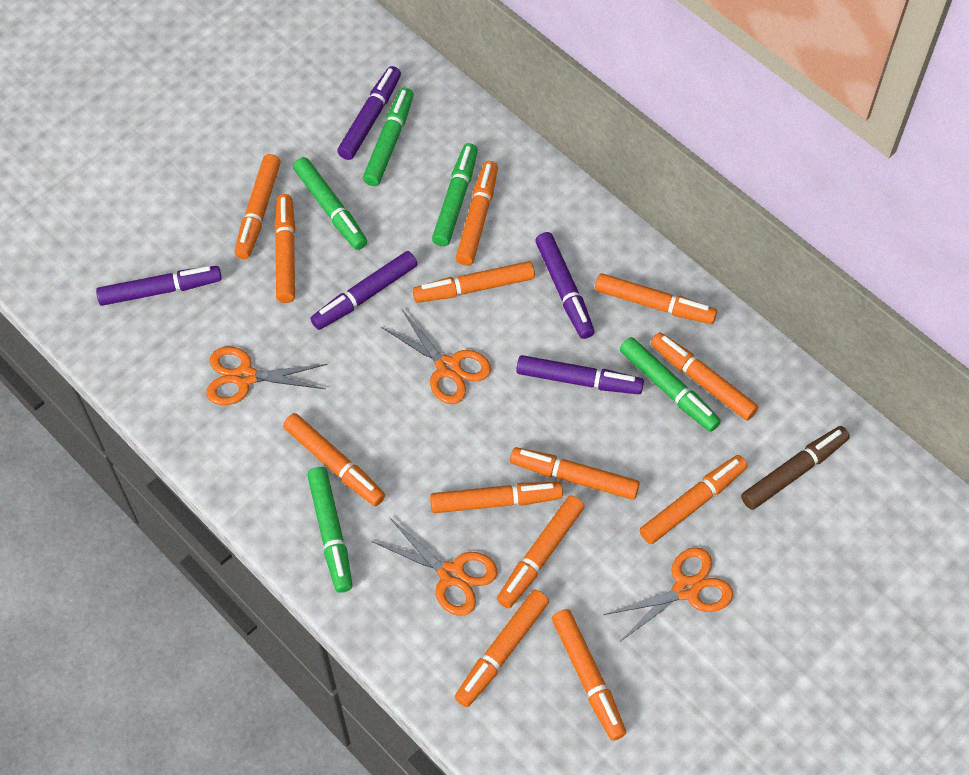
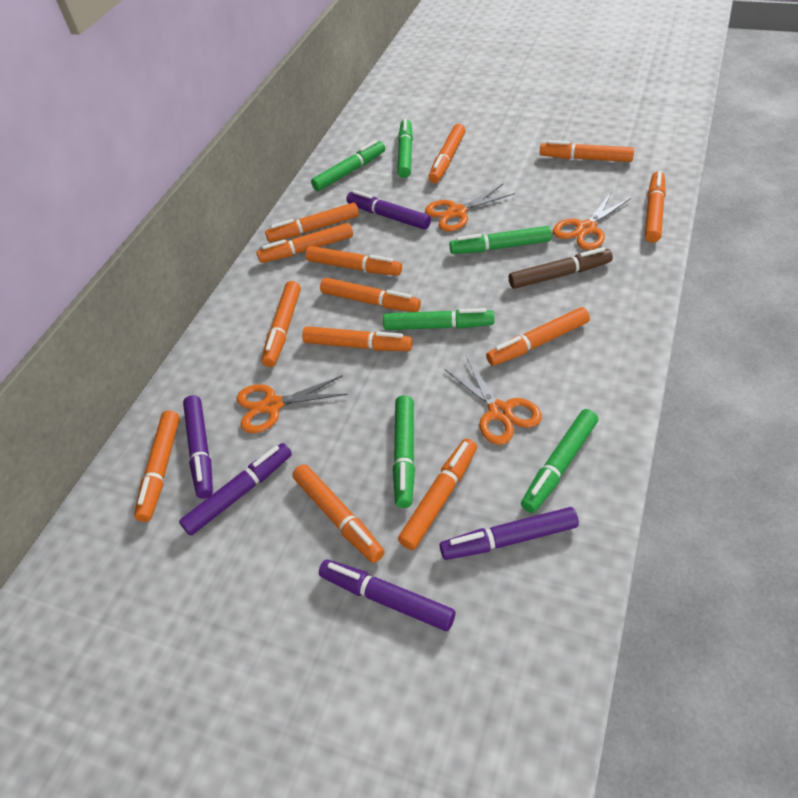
green marker: 5 -> 6

